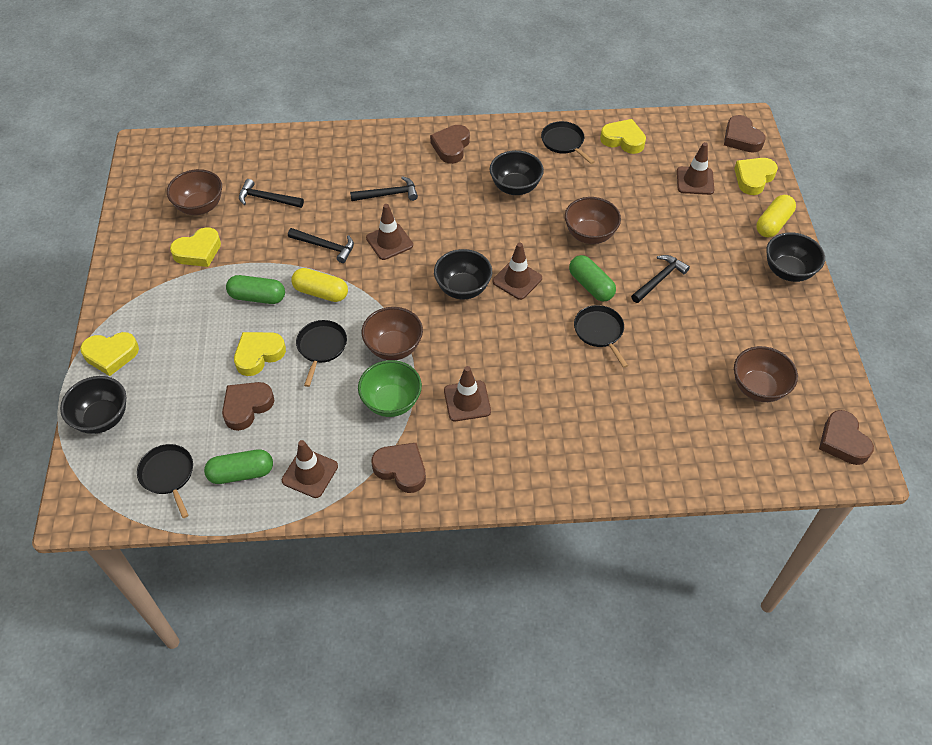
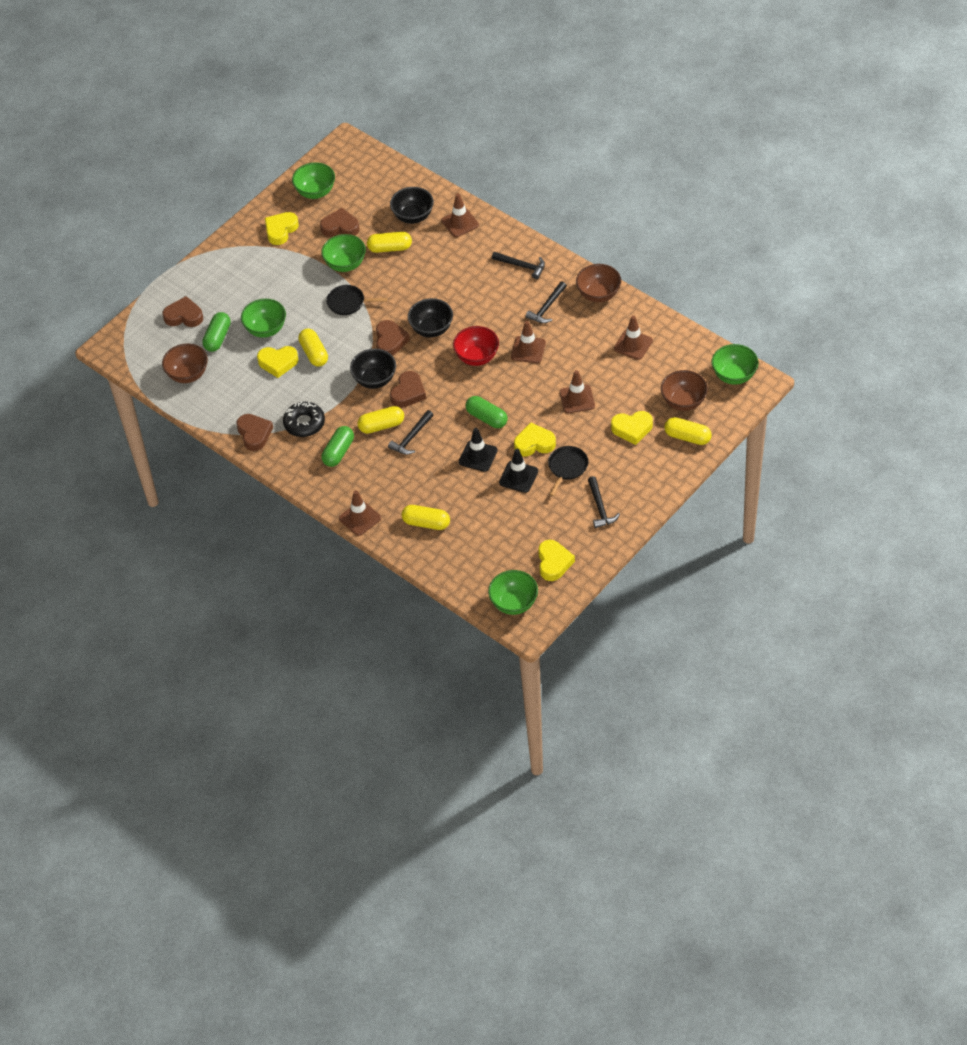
black bowl: 4 -> 3
black donut: 0 -> 1
black pan: 4 -> 2
black traffic cone: 0 -> 2
brown bowl: 4 -> 3
green bowl: 1 -> 5
red bowl: 0 -> 1
yellow capsule: 2 -> 5

